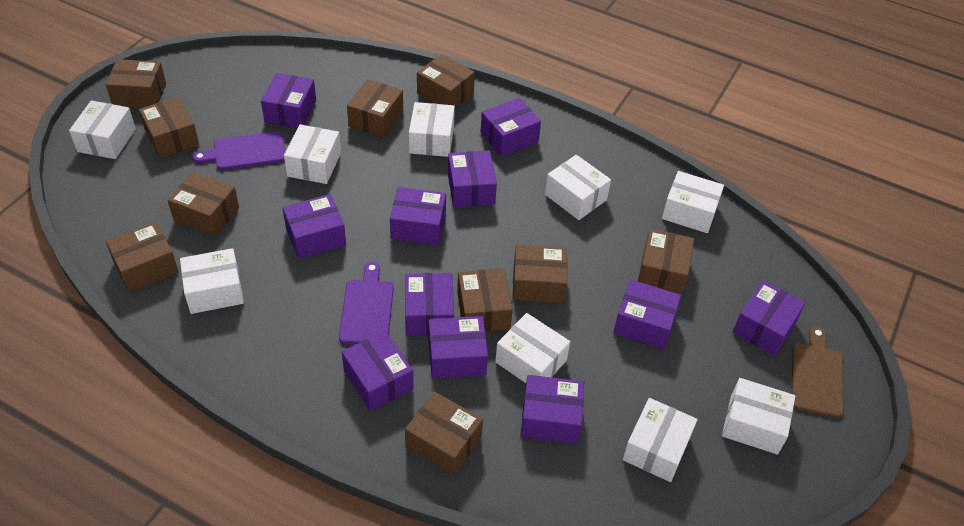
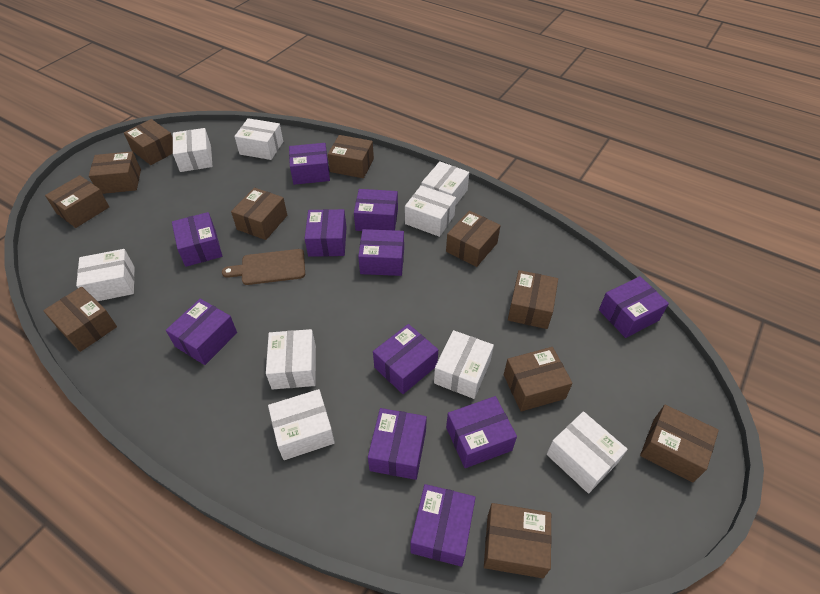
brown box: 10 -> 11
purple cutting board: 2 -> 0

